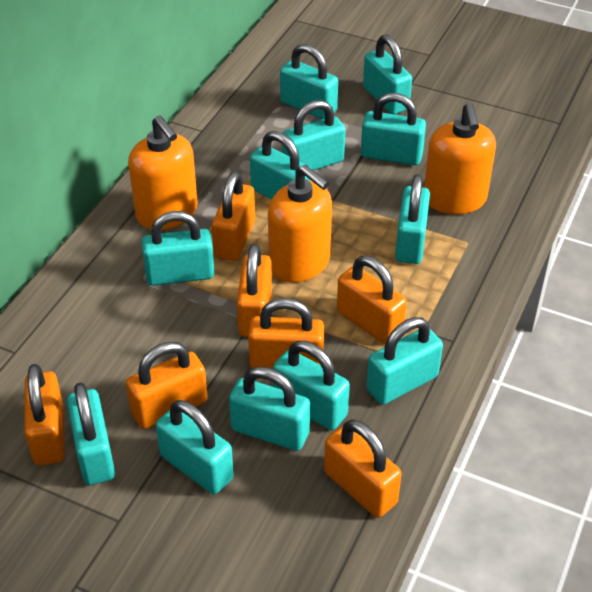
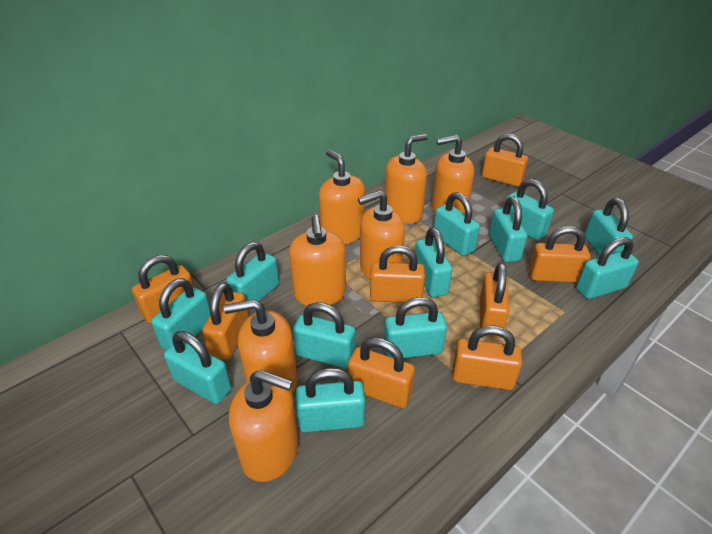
orange padlock: 7 -> 8
orange soap dispenser: 3 -> 7

